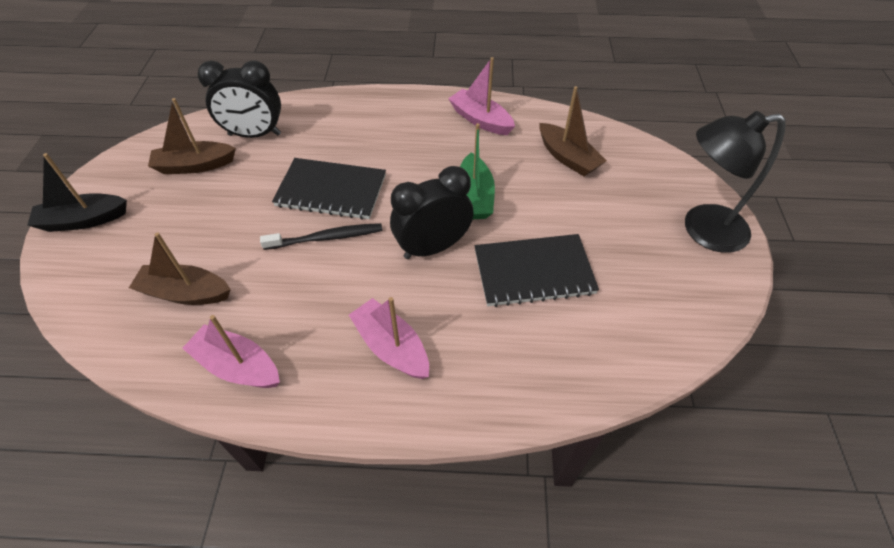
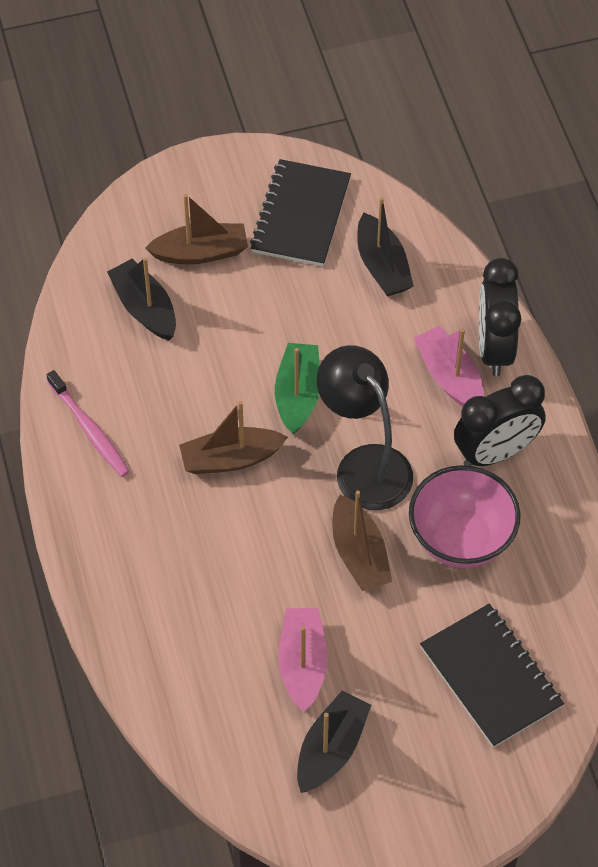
black boat: 1 -> 3
black toothbrush: 1 -> 0
pink boat: 3 -> 2
pink bowl: 0 -> 1
pink toothbrush: 0 -> 1

